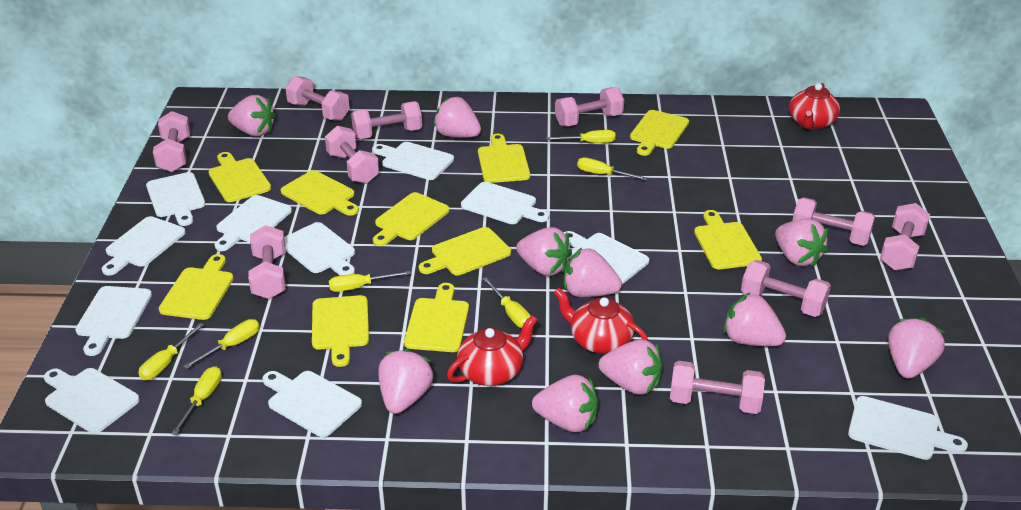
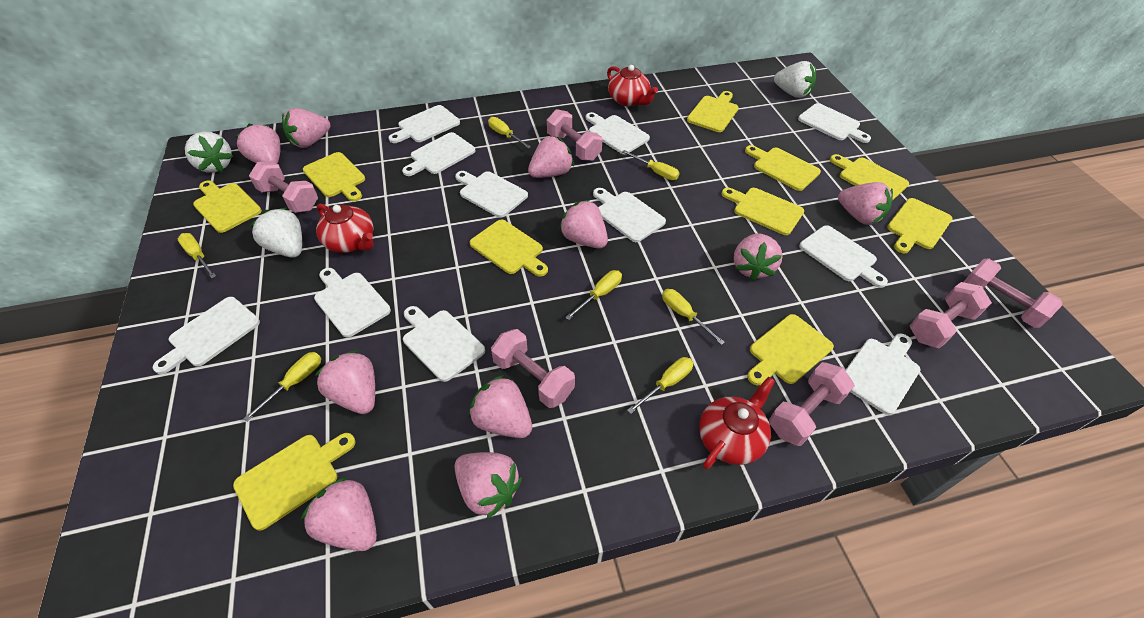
pink dumbbell: 10 -> 6
white strawberry: 0 -> 3

